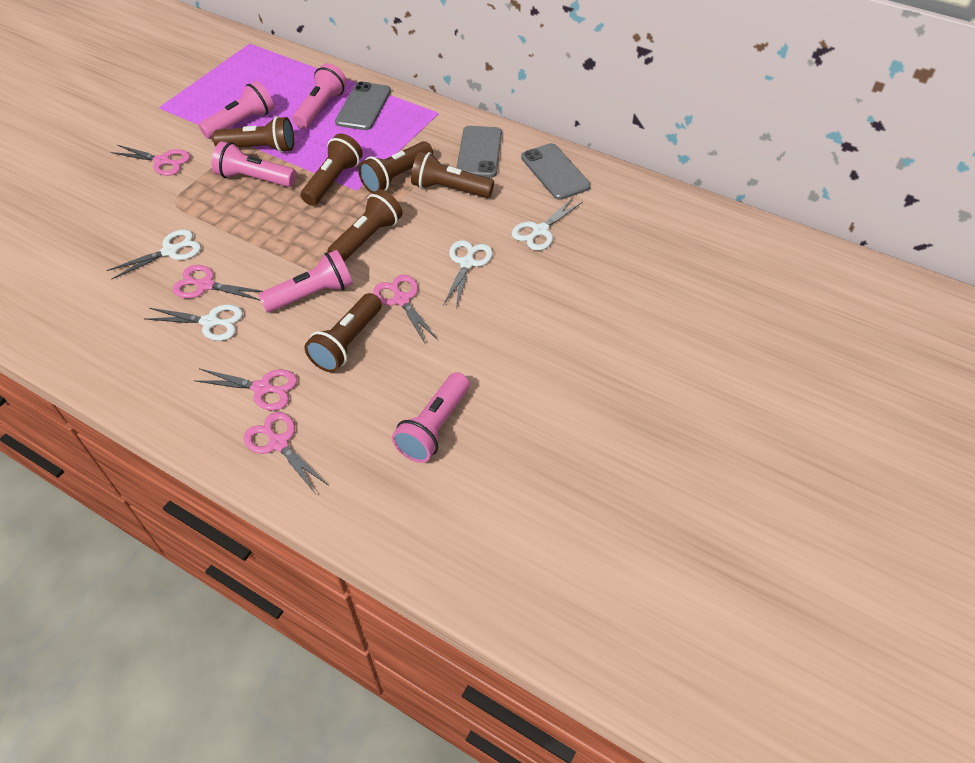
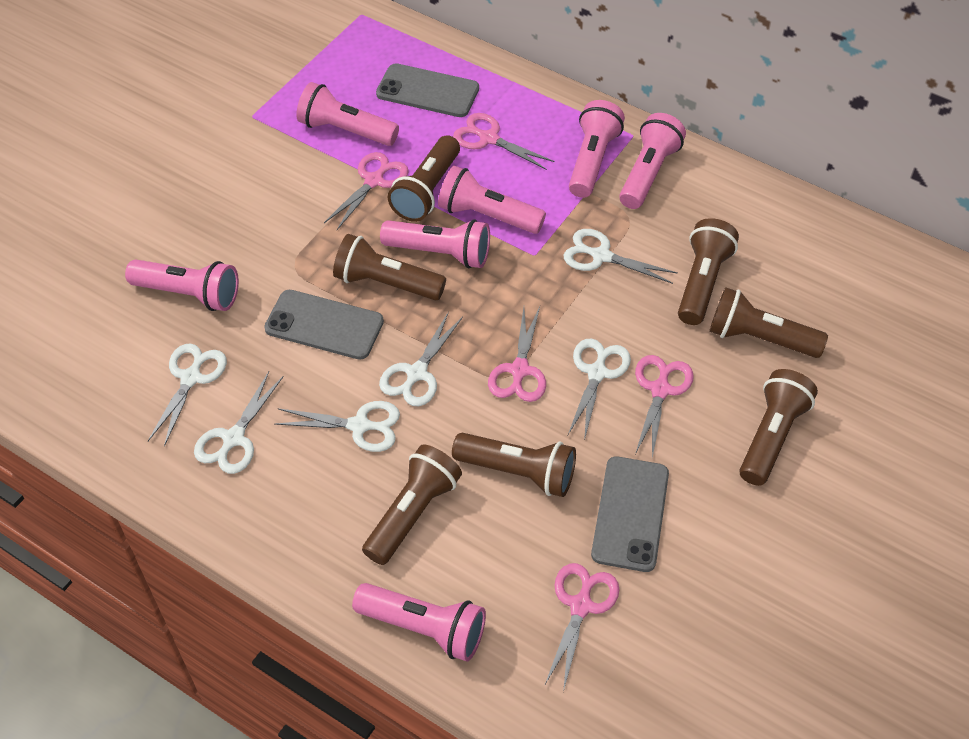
brown flashlight: 6 -> 7
pink flashlight: 5 -> 7
white scissors: 4 -> 6

